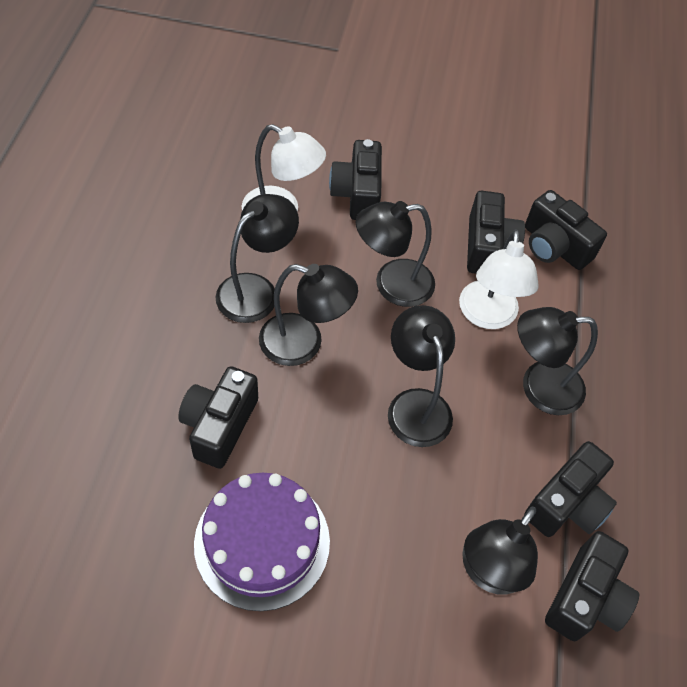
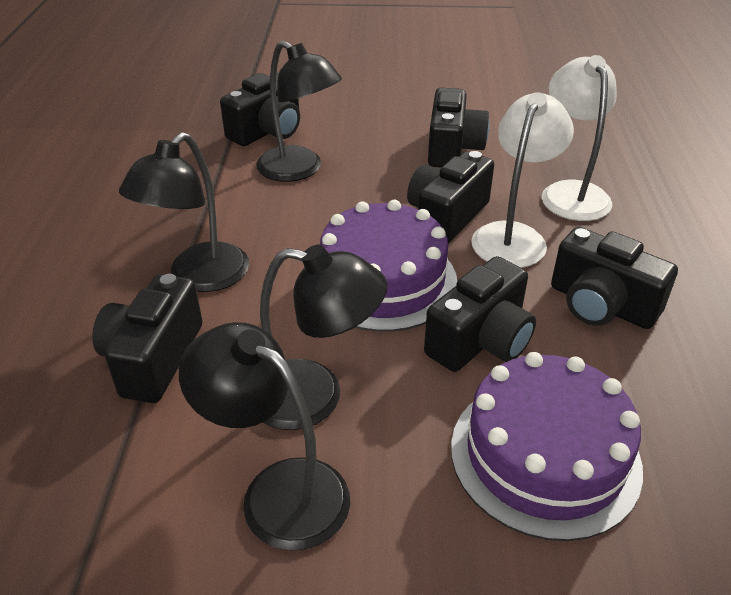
black lamp: 6 -> 4
purple cake: 1 -> 2

